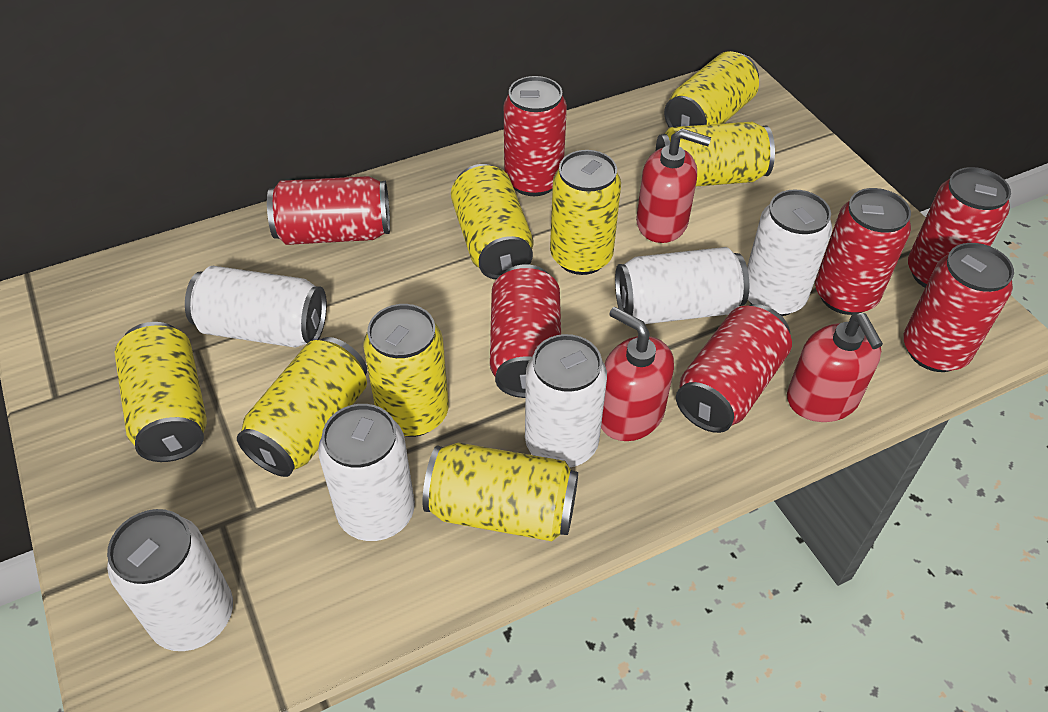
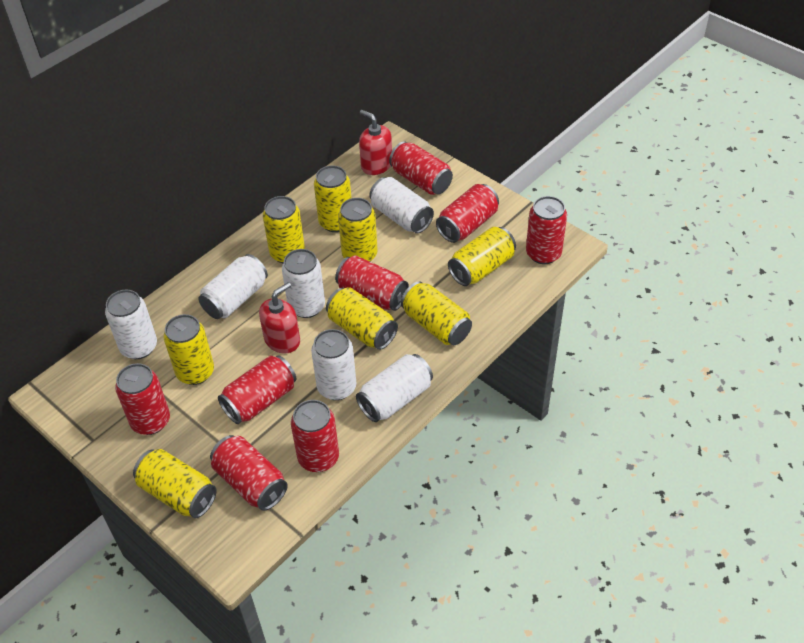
red can: 7 -> 8
red soap dispenser: 3 -> 2

